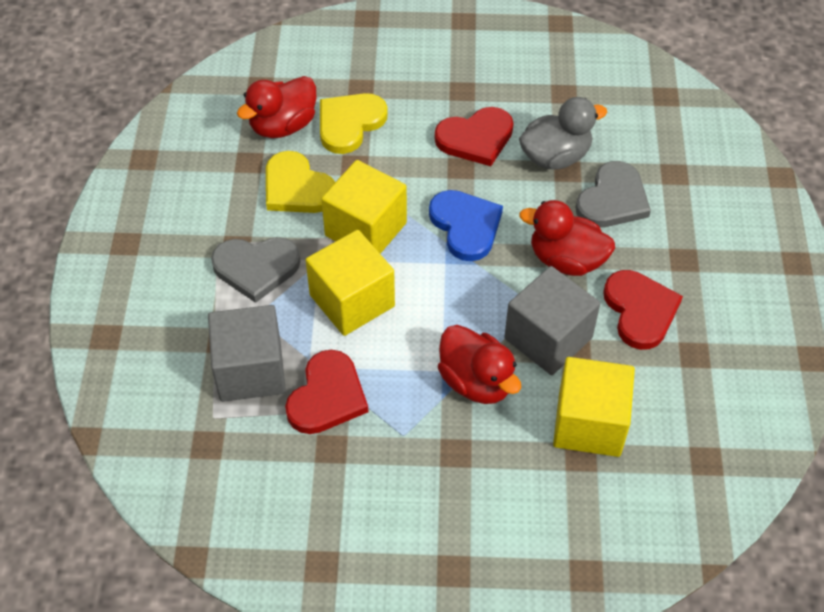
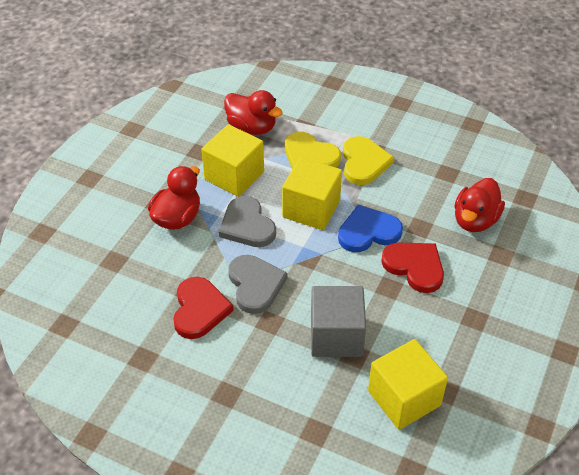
grey cube: 2 -> 1
grey duck: 1 -> 0
red heart: 3 -> 2

